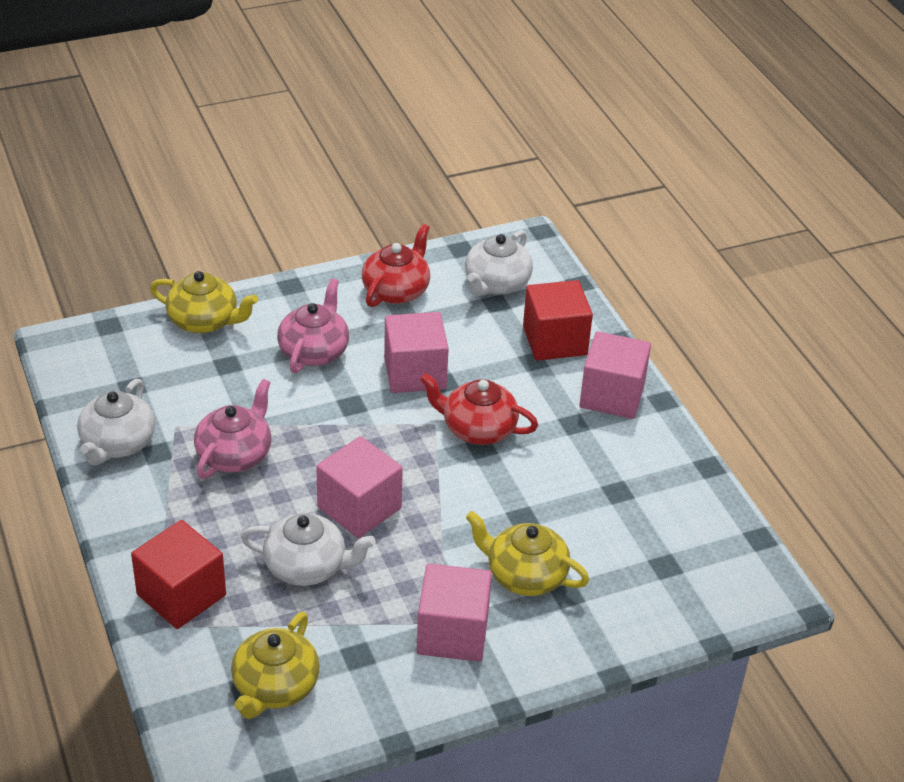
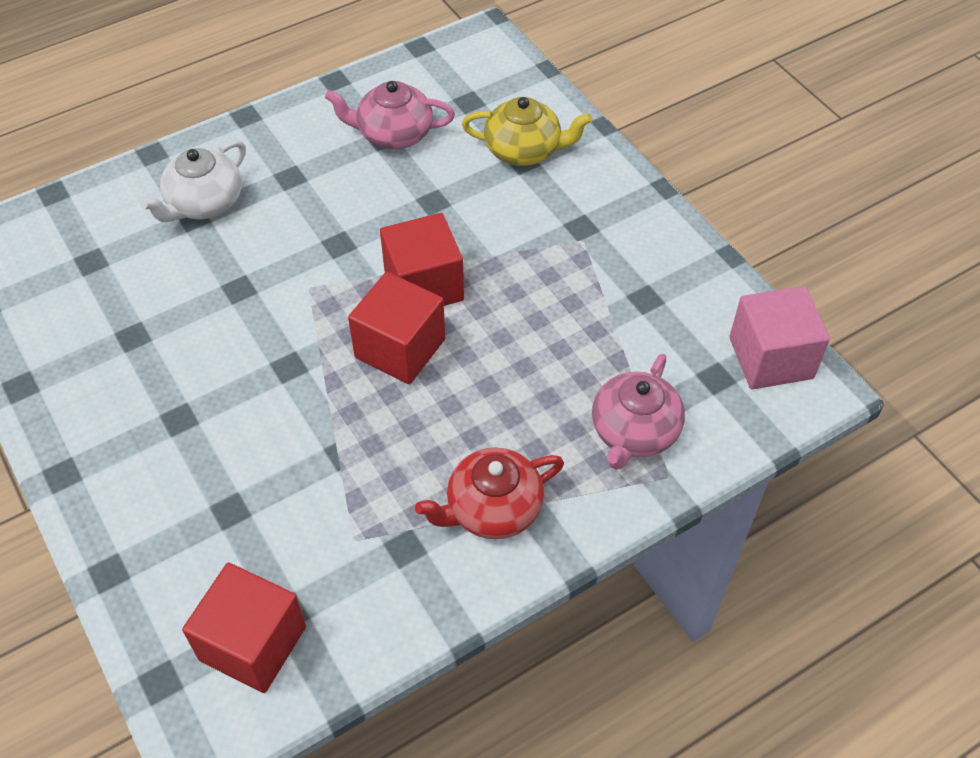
pink cube: 4 -> 1
red cube: 2 -> 3
red teapot: 2 -> 1
white teapot: 3 -> 1
yellow teapot: 3 -> 1

